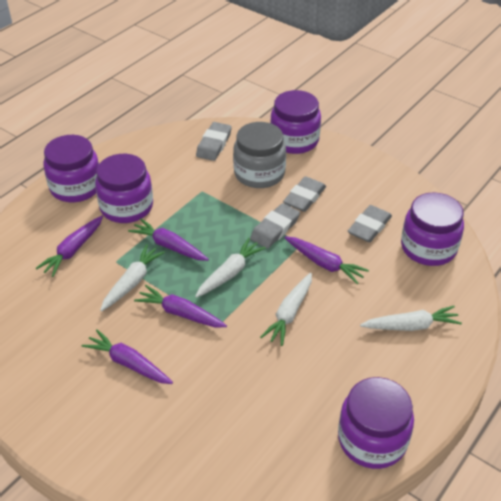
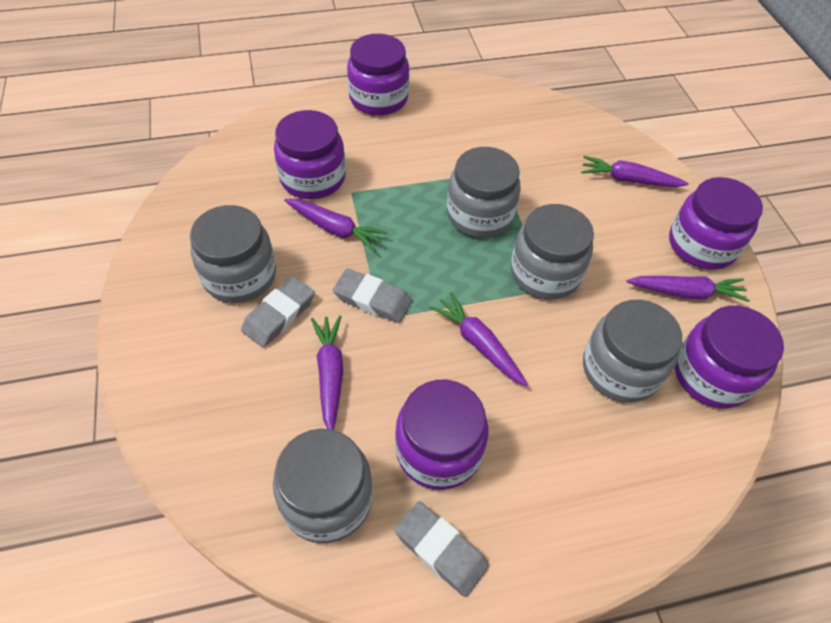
grey eraser: 4 -> 3
grey jar: 1 -> 5
white carrot: 4 -> 0

